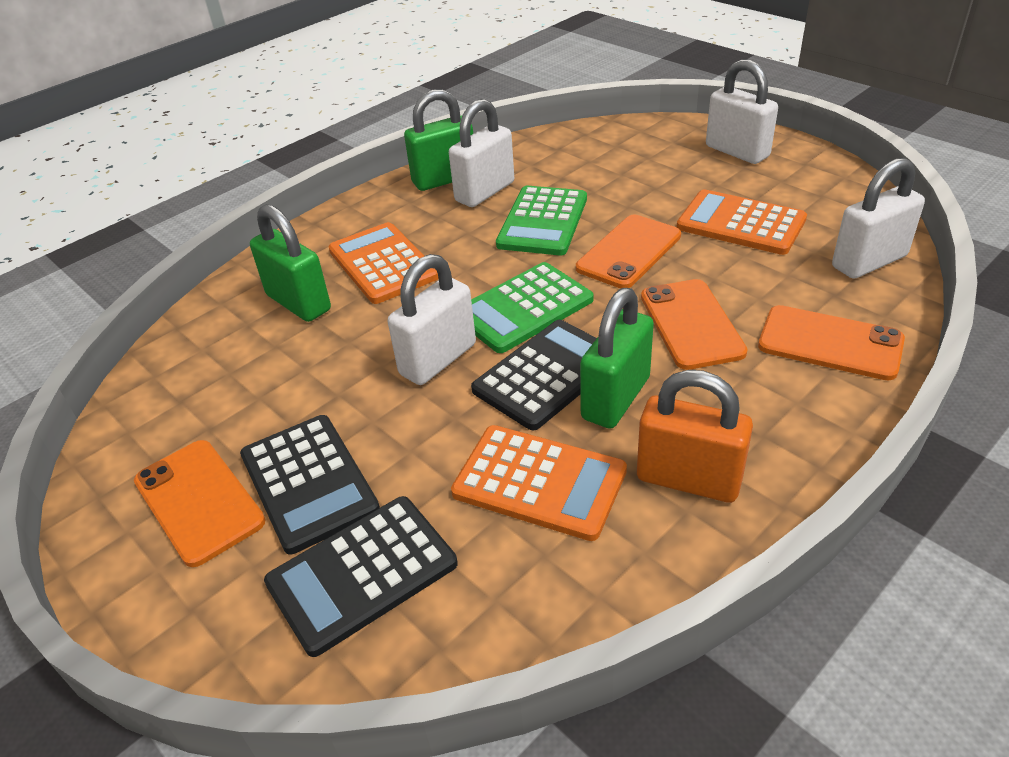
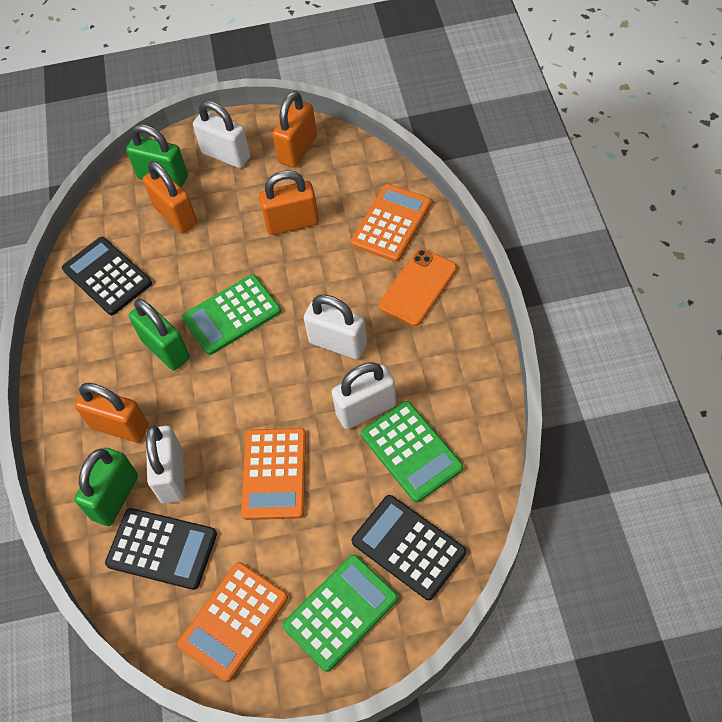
green calculator: 2 -> 3
orange padlock: 1 -> 4
orange phone: 4 -> 1

